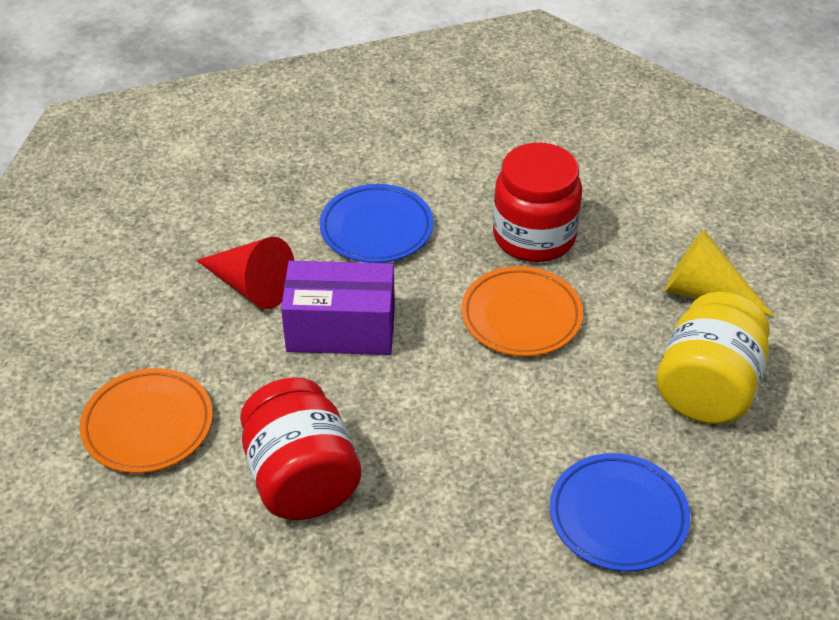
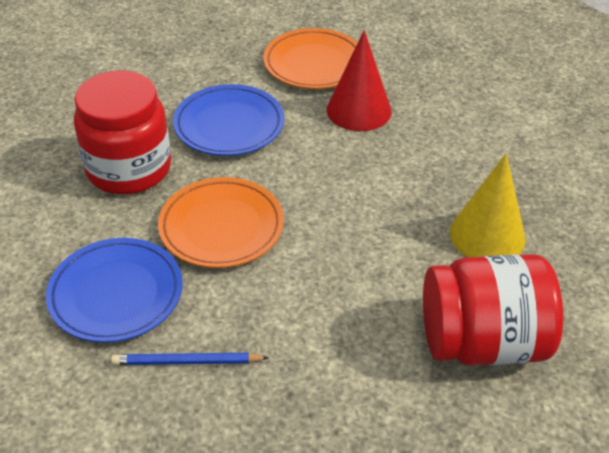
blue pencil: 0 -> 1
purple box: 1 -> 0
yellow jar: 1 -> 0

